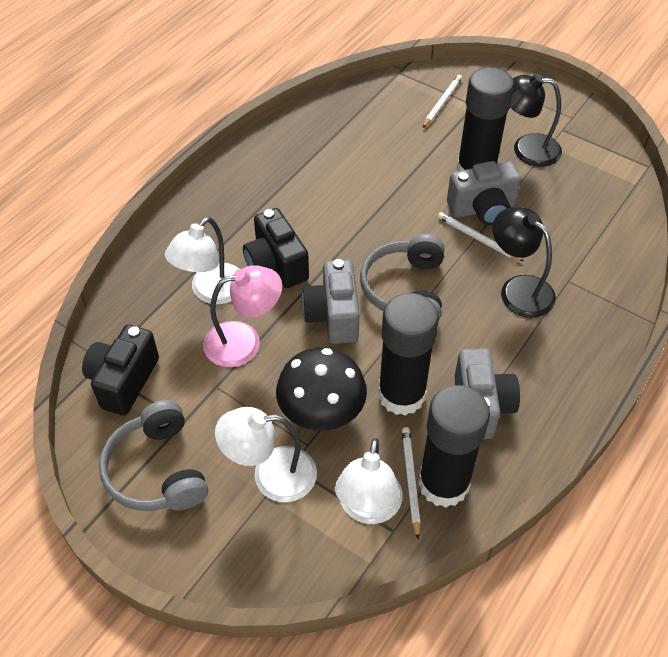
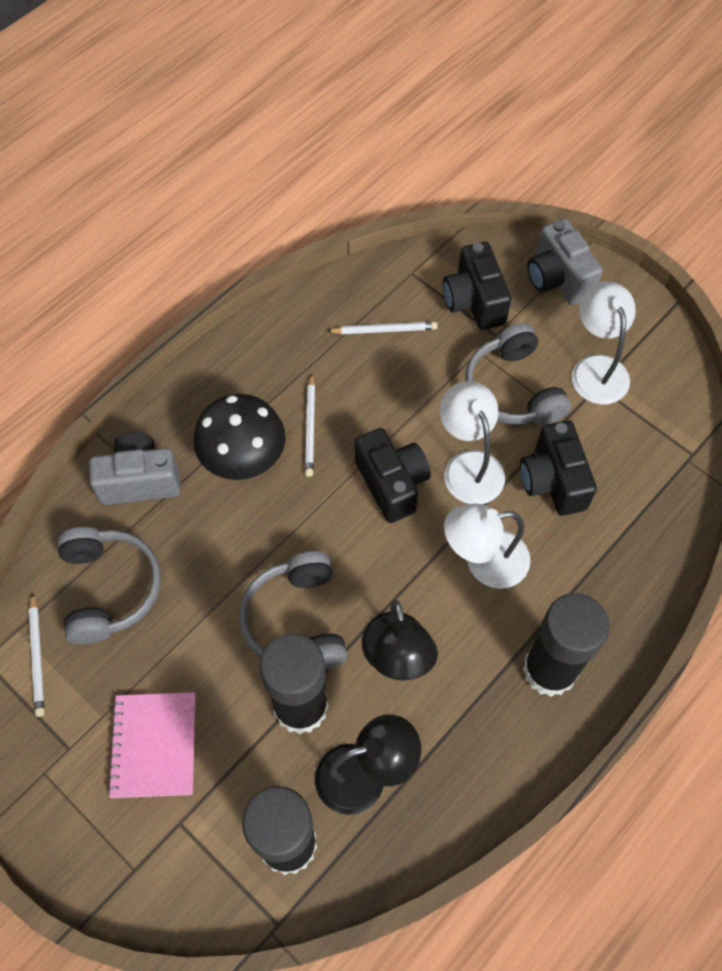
black camera: 2 -> 3
grey camera: 3 -> 2
grey headphones: 2 -> 3
pink lamp: 1 -> 0
pink notebook: 0 -> 1

